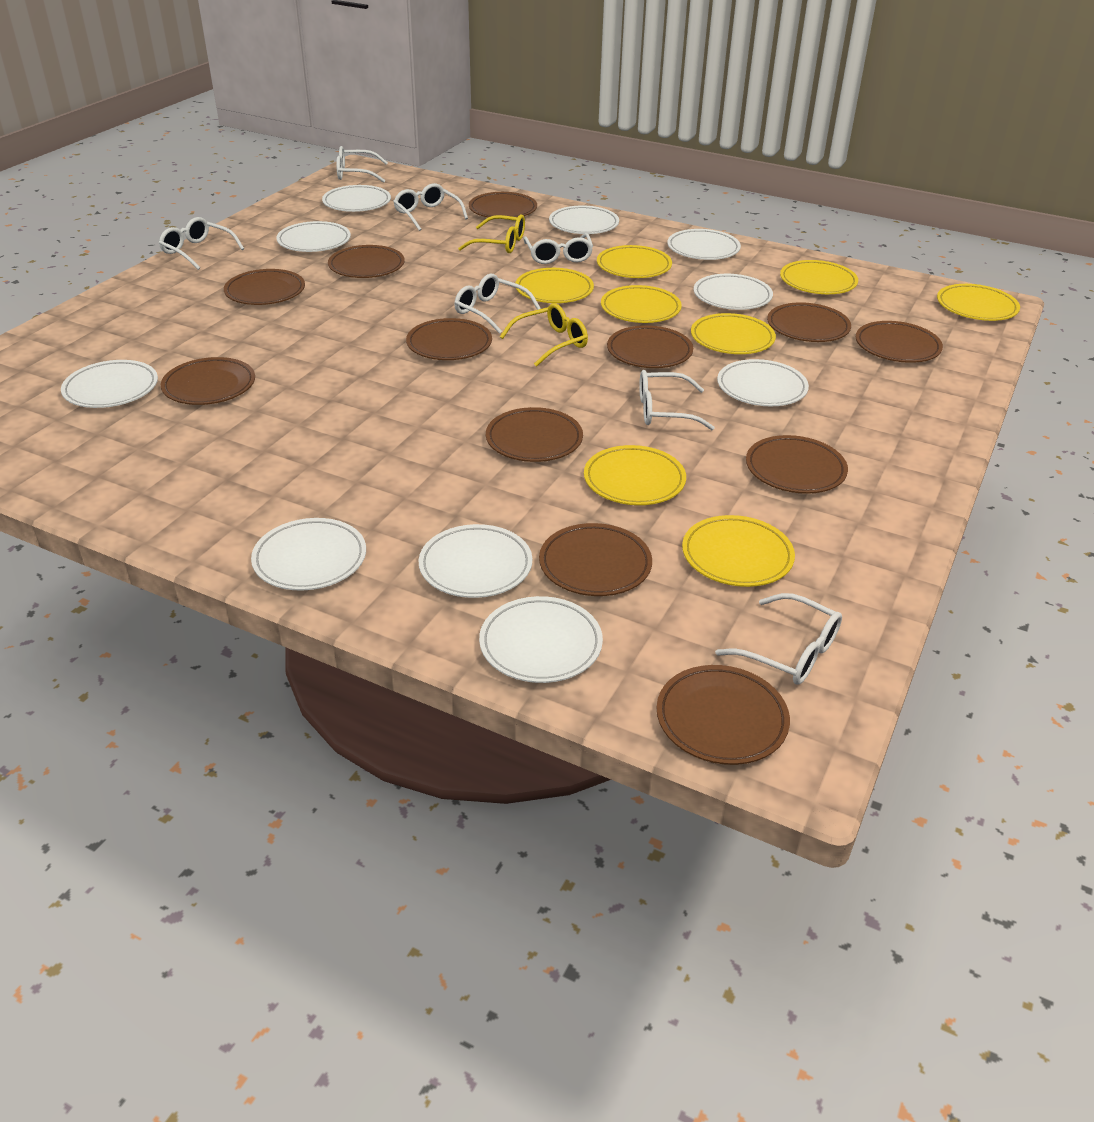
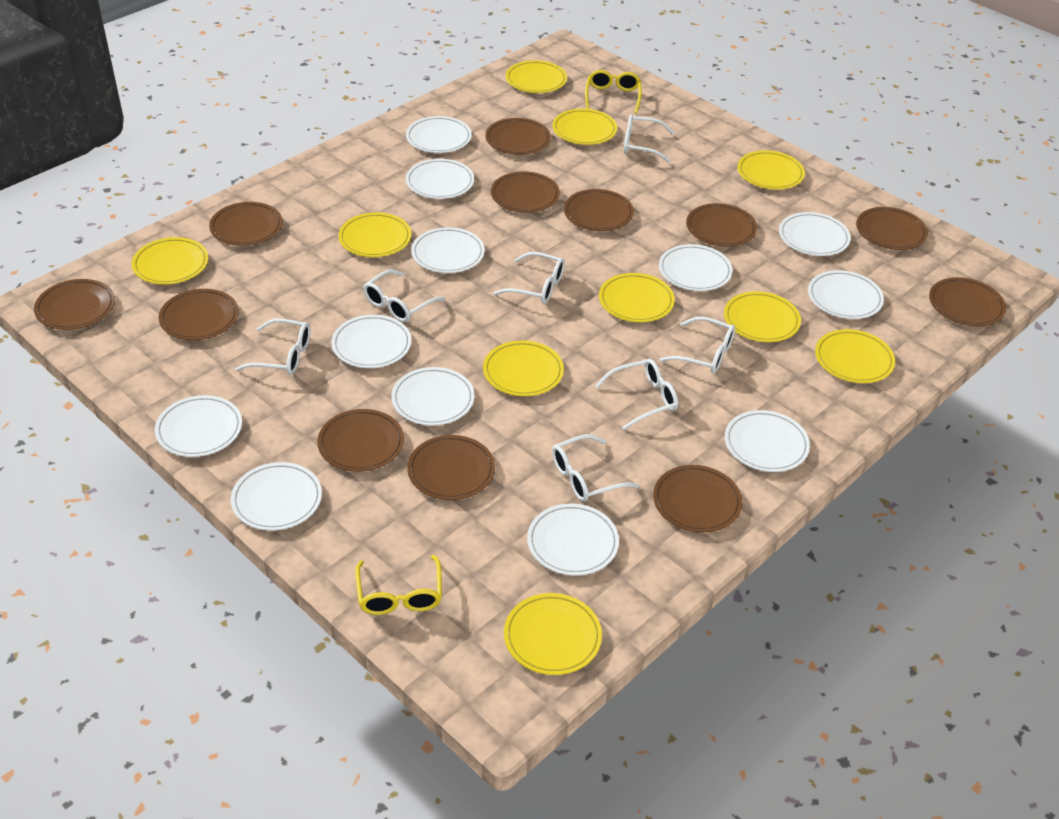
white plate: 10 -> 12
yellow plate: 8 -> 10

